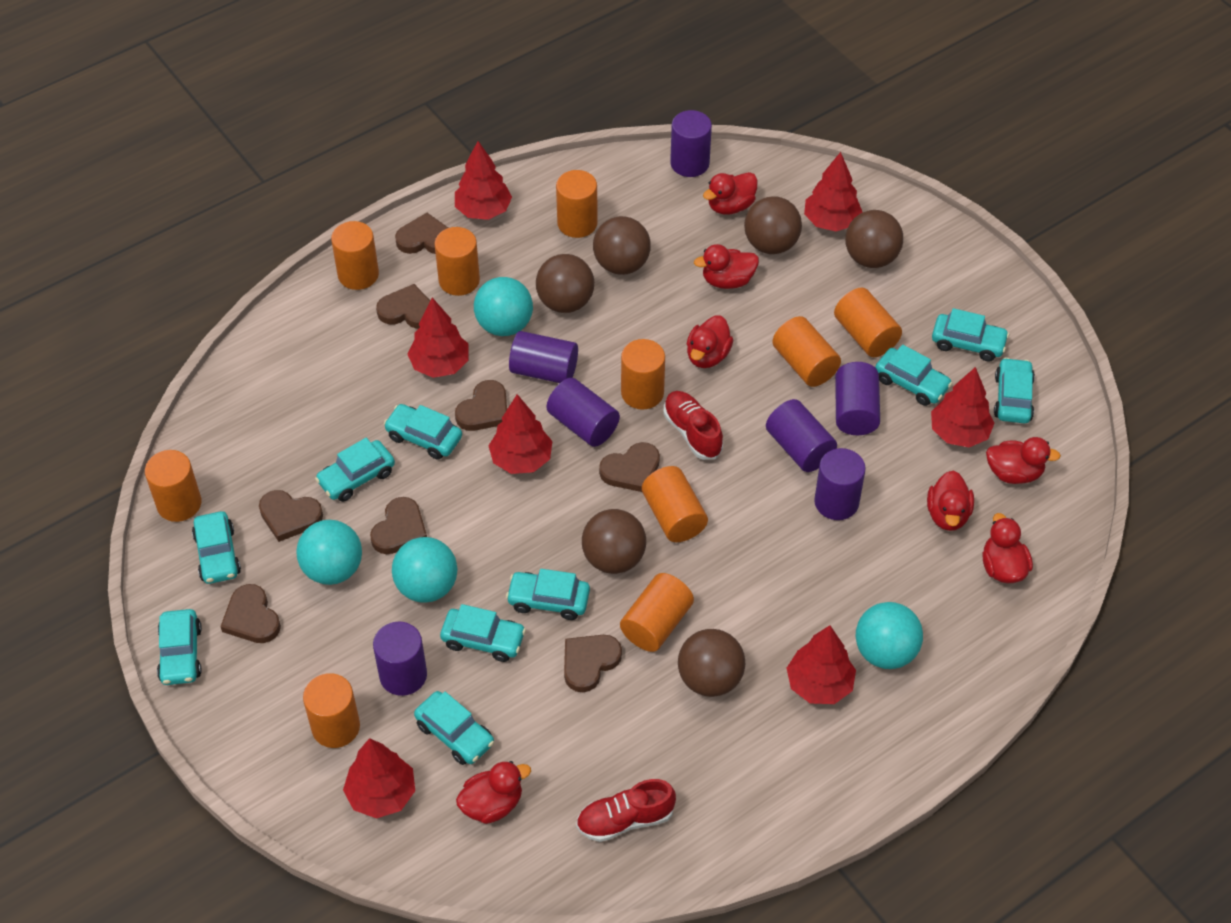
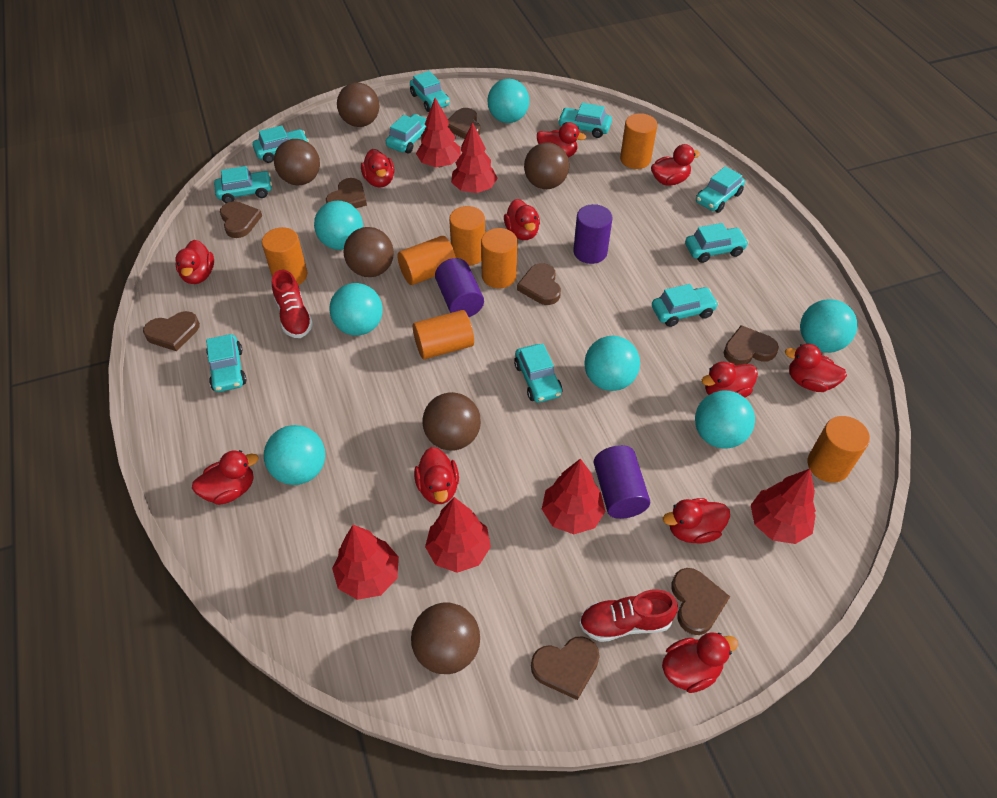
orange cylinder: 10 -> 7
purple cylinder: 7 -> 3
red duck: 7 -> 11
red tree: 7 -> 6
turquoise ball: 4 -> 7

